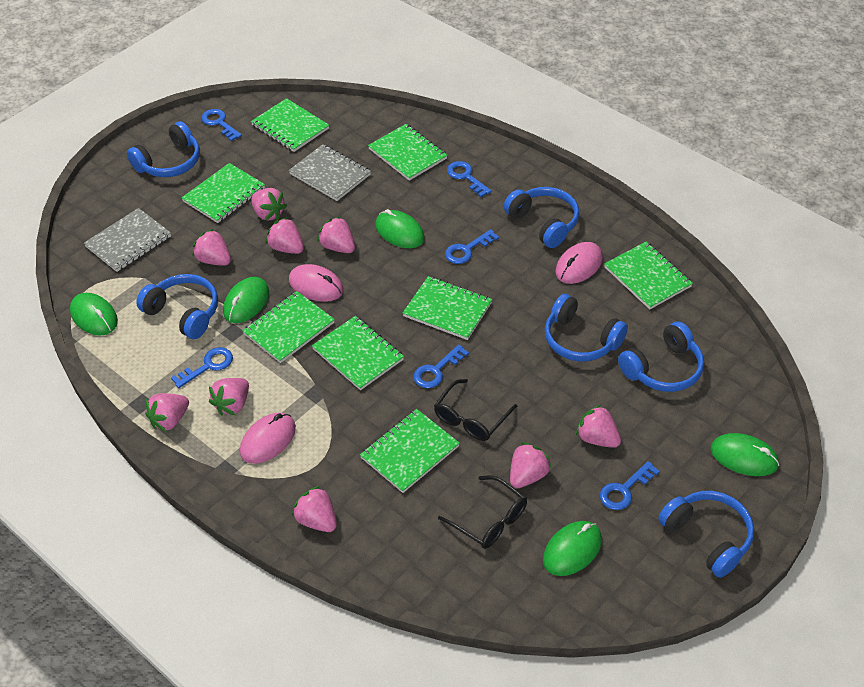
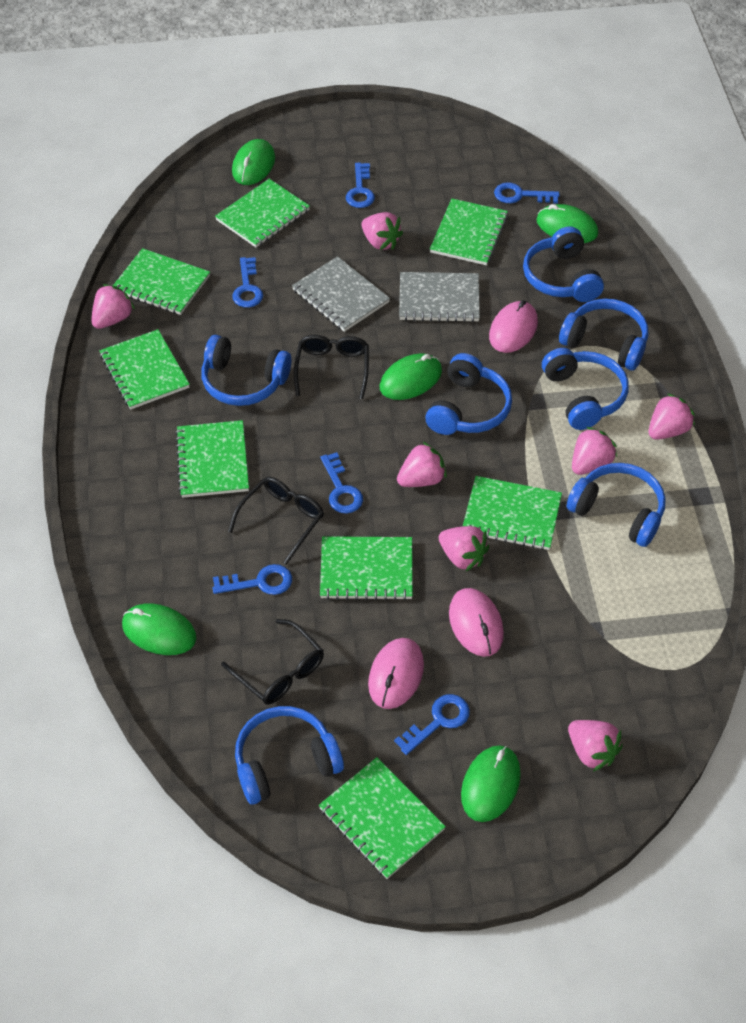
black glasses: 2 -> 3
blue headphones: 6 -> 7
pink strawberry: 9 -> 7

